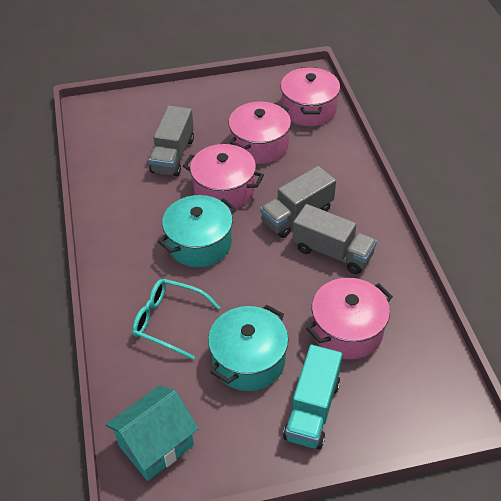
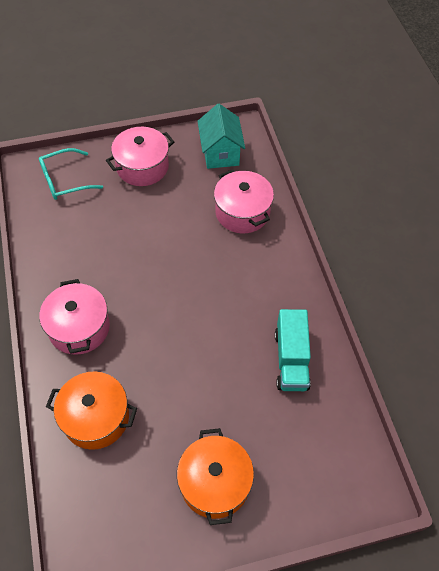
grey truck: 3 -> 0
orange pot: 0 -> 2
pink pot: 4 -> 3
turquoise pot: 2 -> 0

